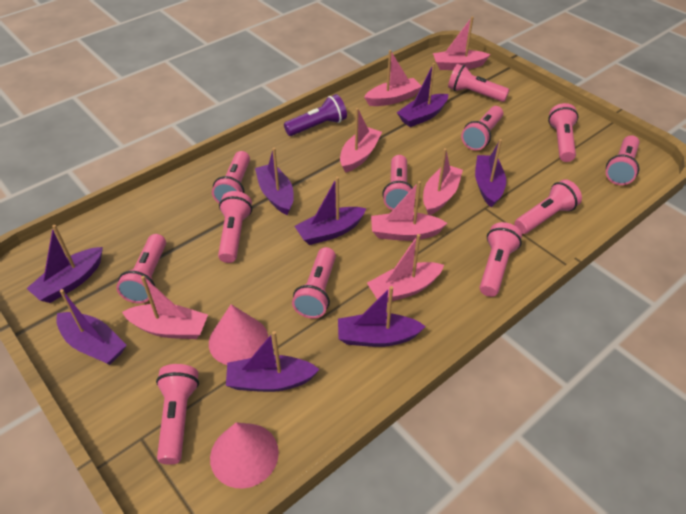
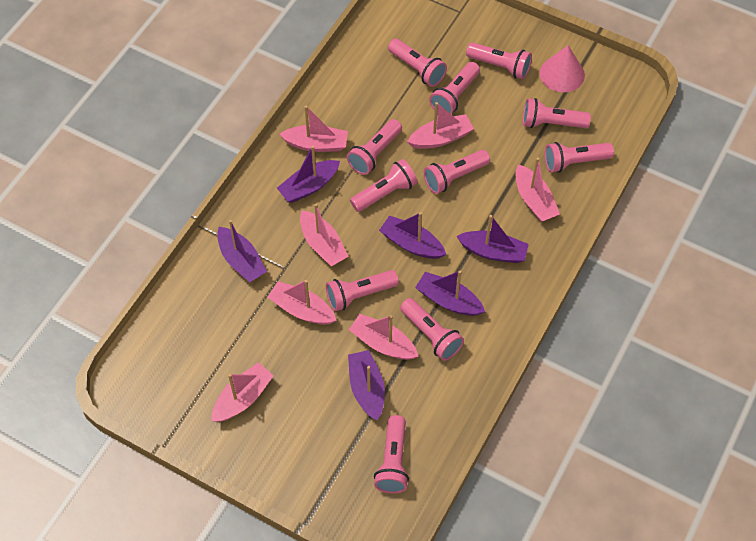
pink cone: 2 -> 1
pink flashlight: 12 -> 11
purple boat: 8 -> 6
purple flashlight: 1 -> 0

